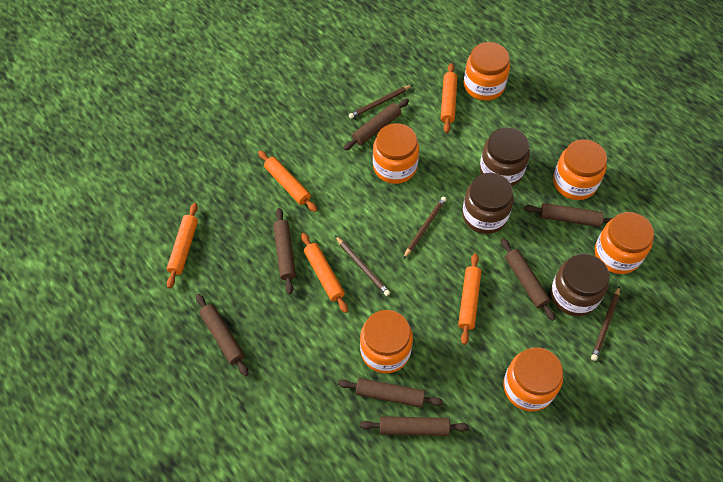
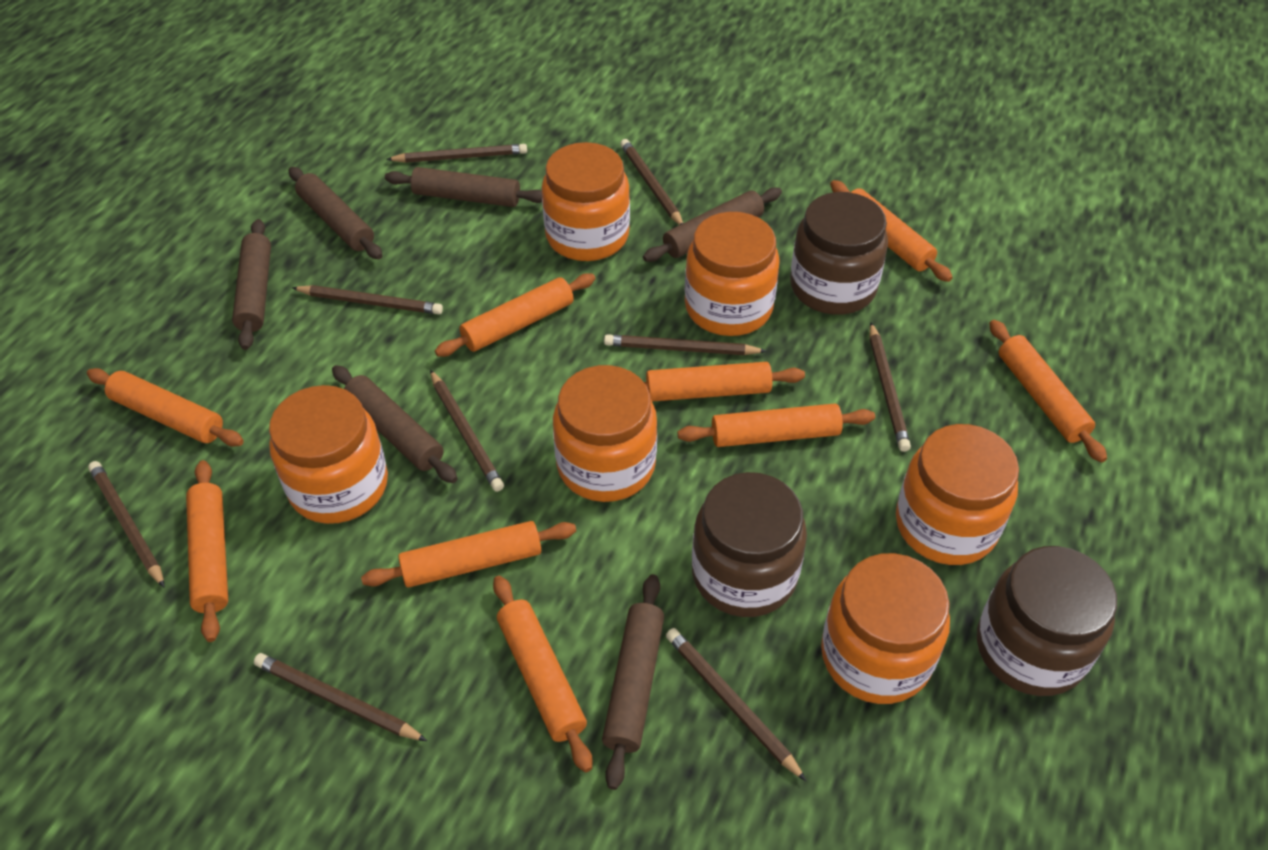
brown pencil: 4 -> 9
brown rolling pin: 7 -> 6
orange rolling pin: 5 -> 9

